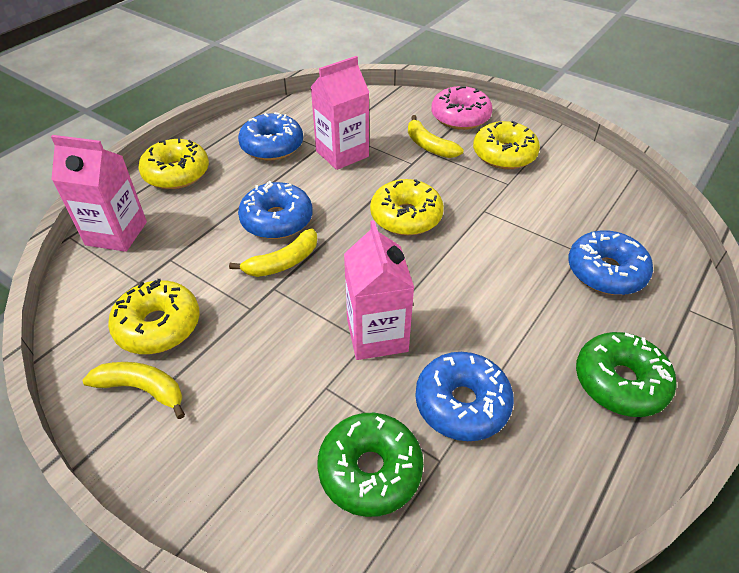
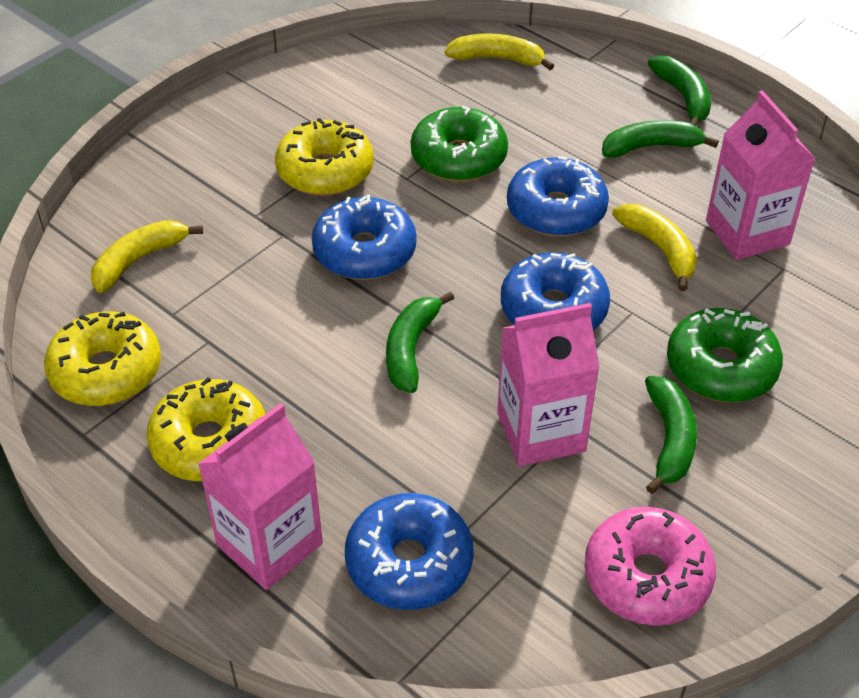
green banana: 0 -> 4
yellow donut: 4 -> 3

